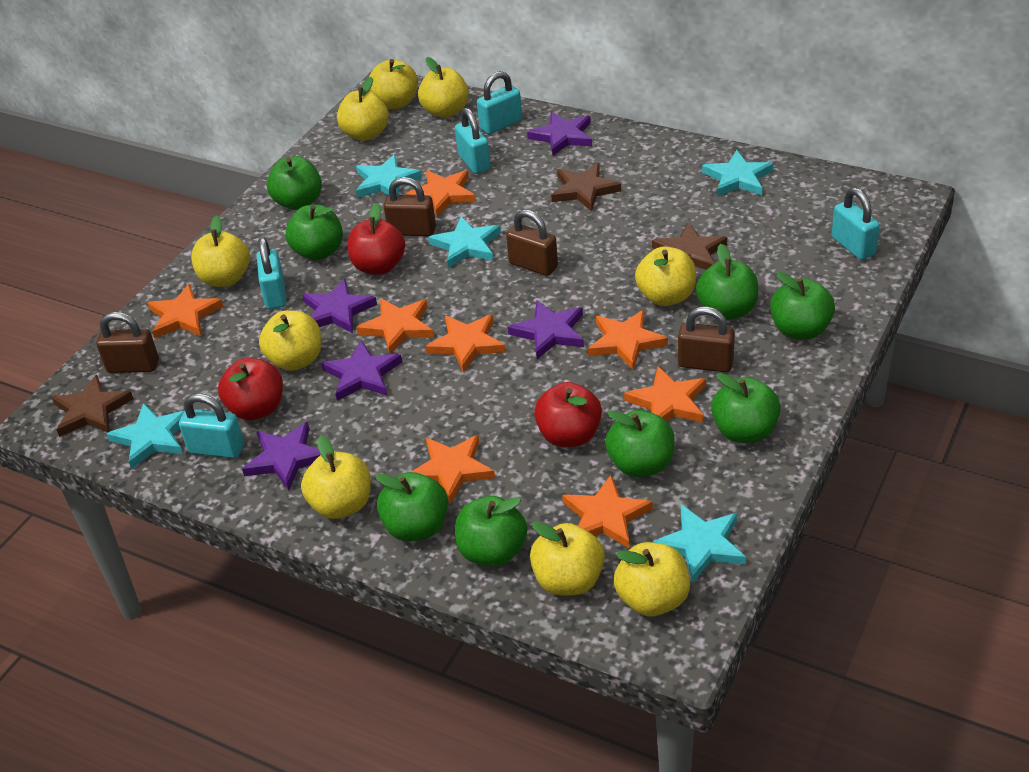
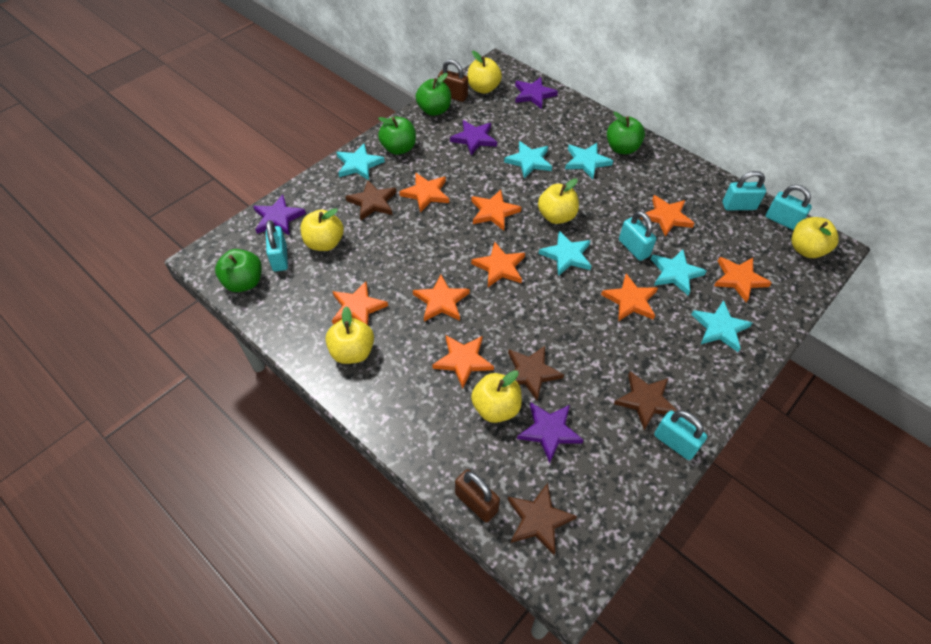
brown padlock: 4 -> 2
brown star: 3 -> 4
green apple: 8 -> 4
orange star: 8 -> 9
purple star: 5 -> 4
red apple: 3 -> 0
turquoise star: 5 -> 6
yellow apple: 9 -> 6

